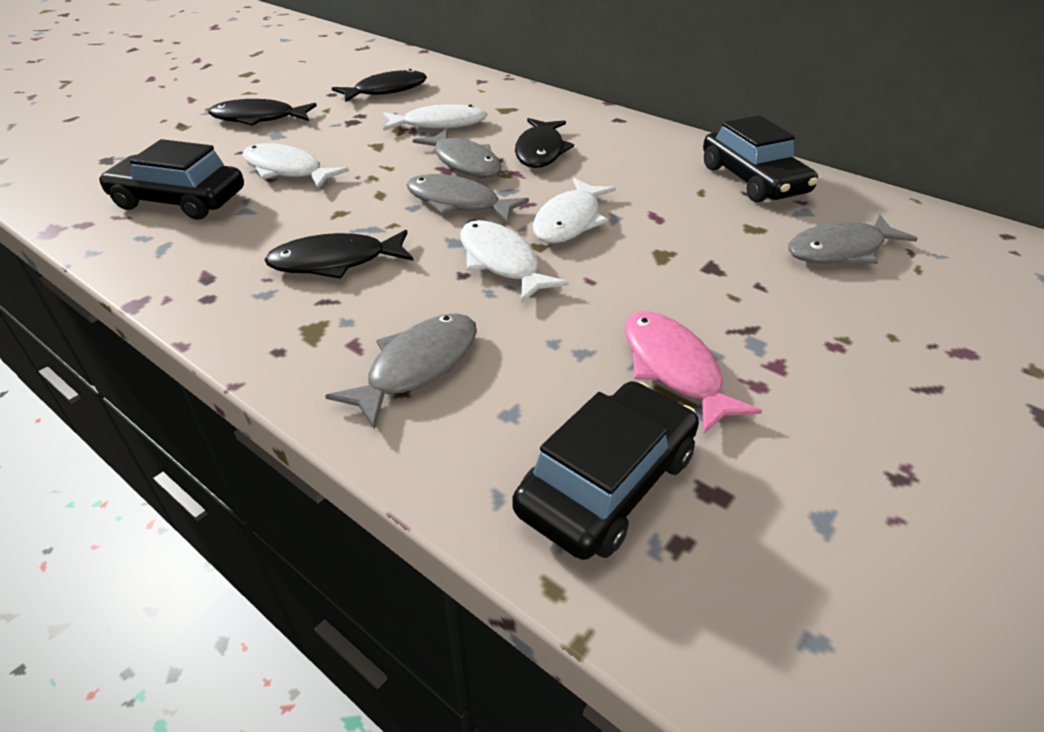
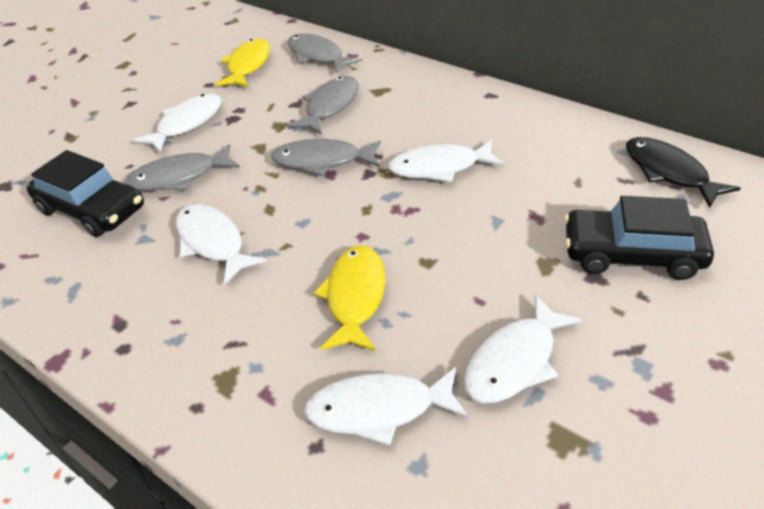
black car: 3 -> 2
black fish: 4 -> 1
pink fish: 1 -> 0
white fish: 4 -> 5
yellow fish: 0 -> 2

